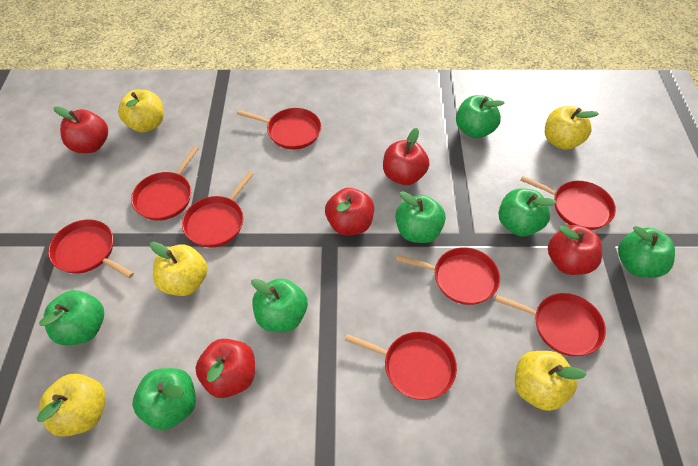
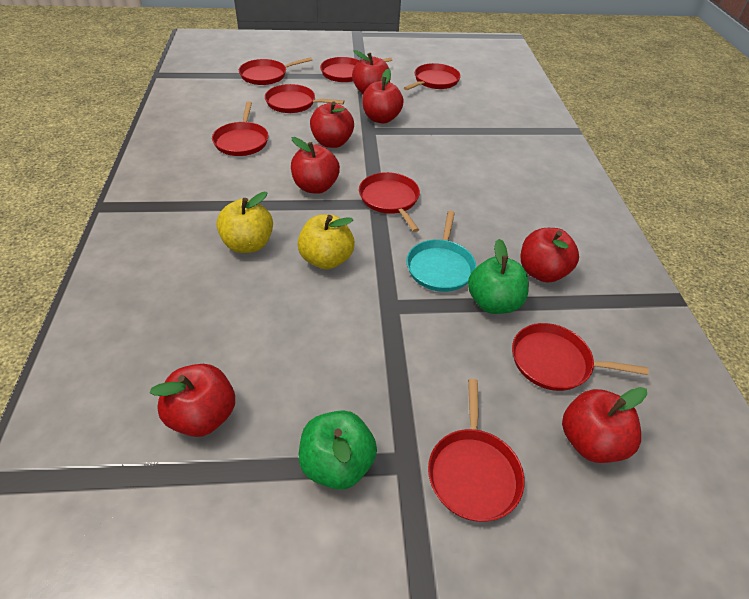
green apple: 7 -> 2
red apple: 5 -> 7
turquoise pan: 0 -> 1
yellow apple: 5 -> 2

